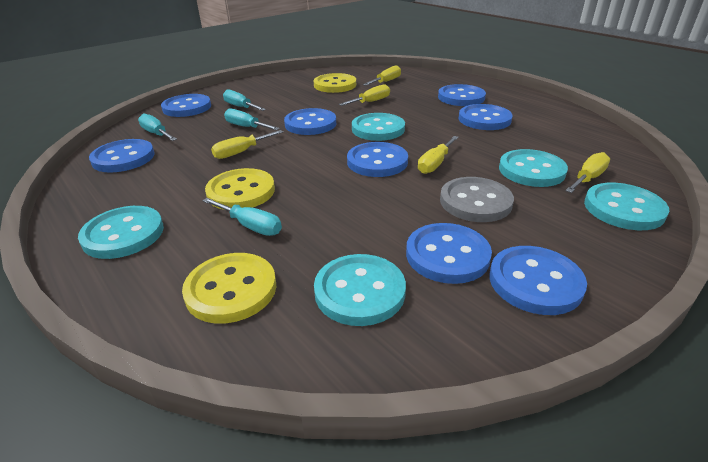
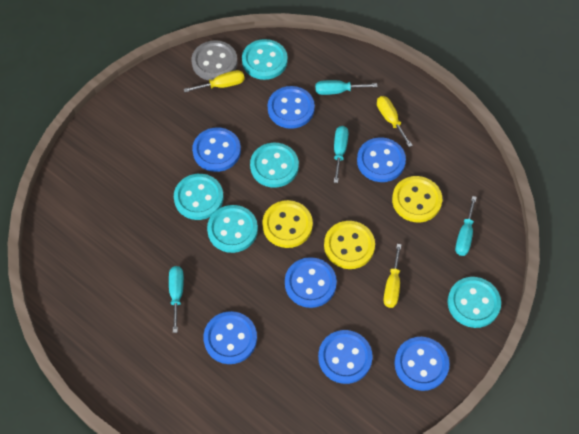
blue button: 8 -> 7
yellow screwdriver: 5 -> 3

